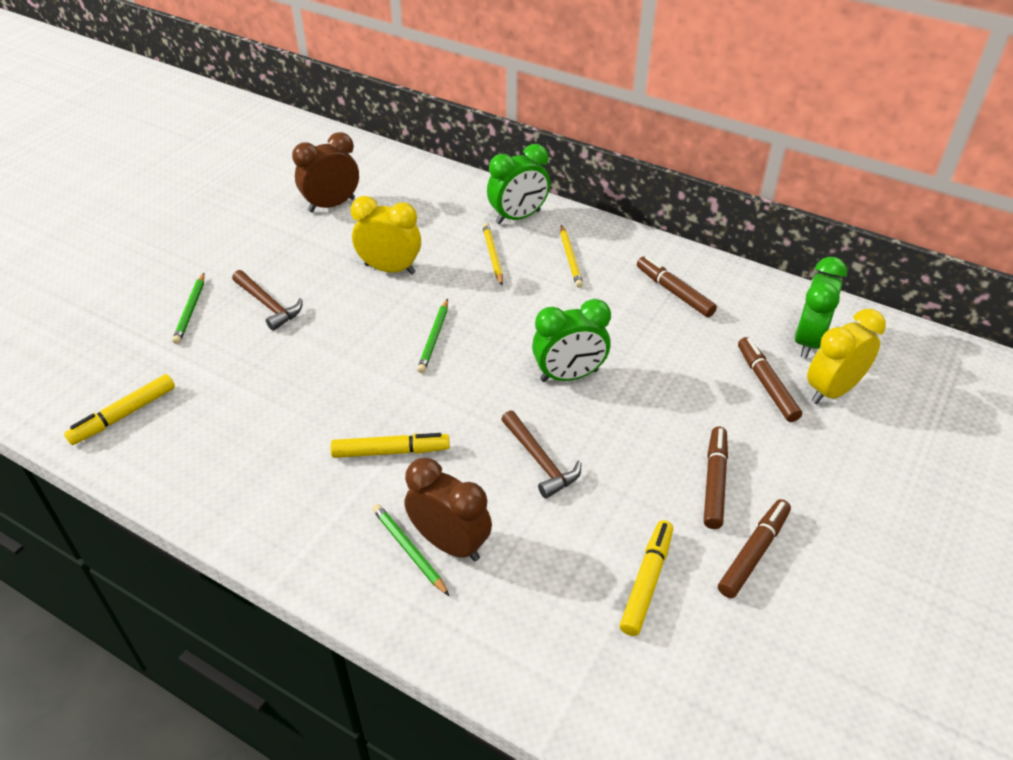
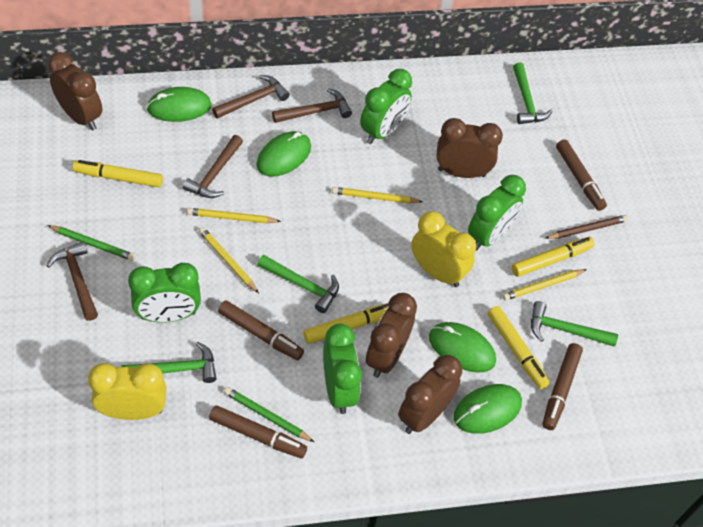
brown clock: 2 -> 4
brown hammer: 2 -> 4
brown pencil: 0 -> 1
green clock: 3 -> 4
green hammer: 0 -> 4
green mouse: 0 -> 4
green pencil: 3 -> 2
yellow marker: 3 -> 4
yellow pencil: 2 -> 4

